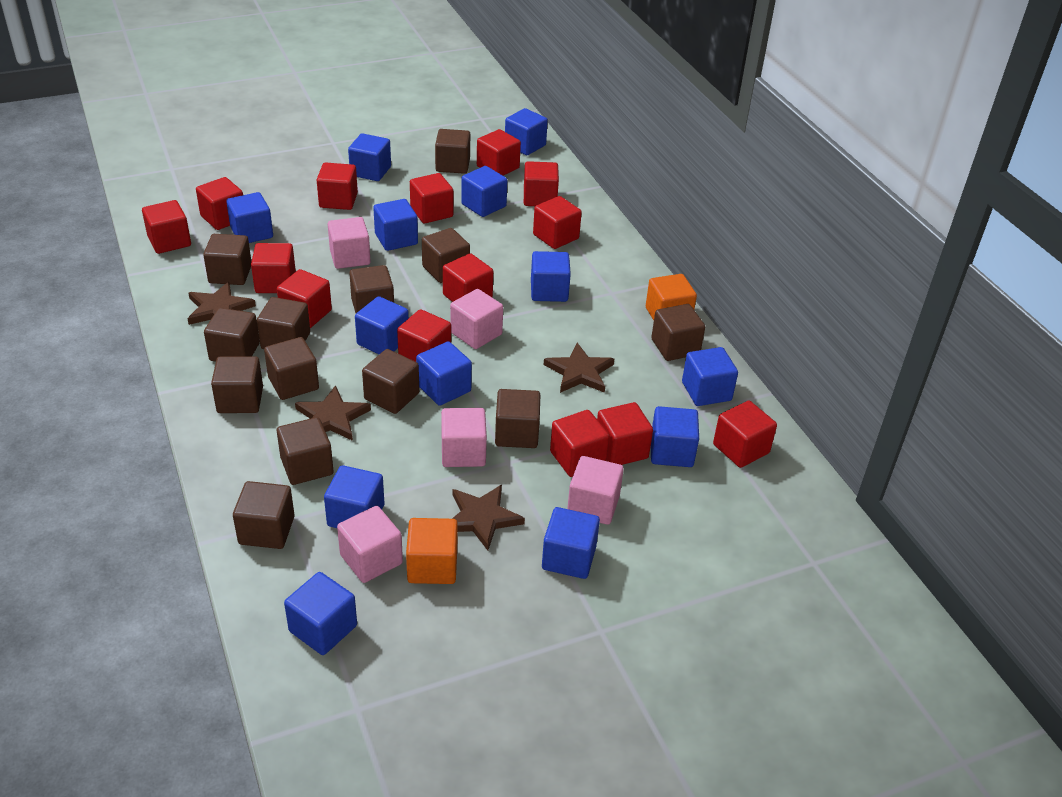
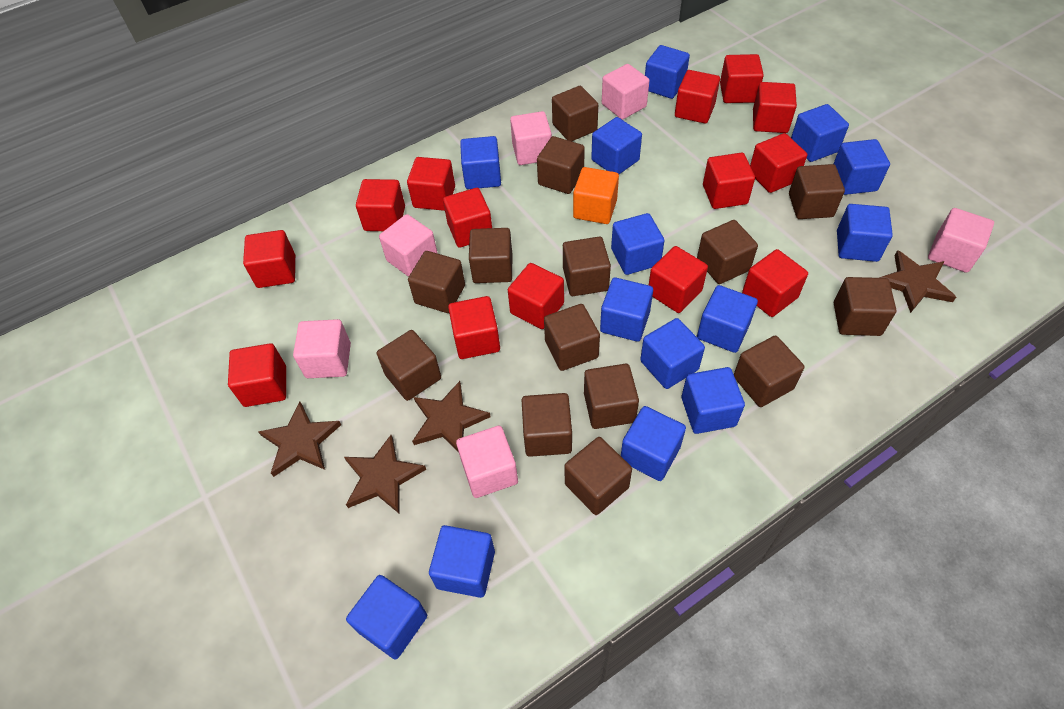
blue cube: 13 -> 14
brown cube: 13 -> 14
orange cube: 2 -> 1
pink cube: 5 -> 6

